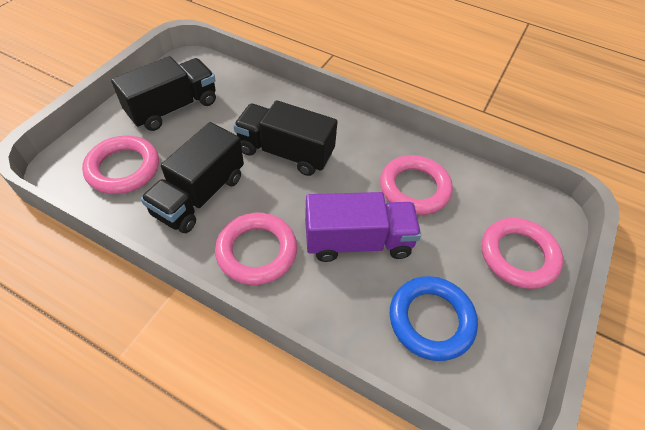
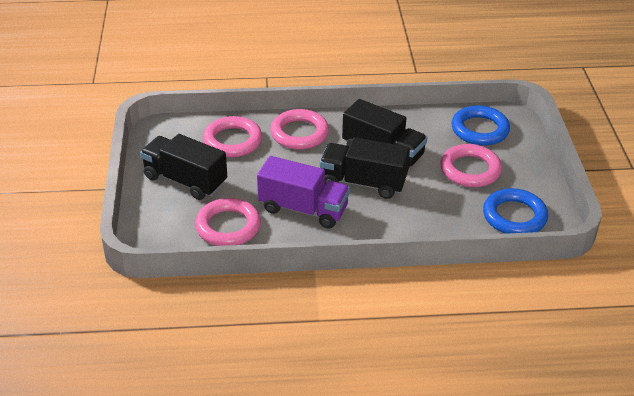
blue ring: 1 -> 2

